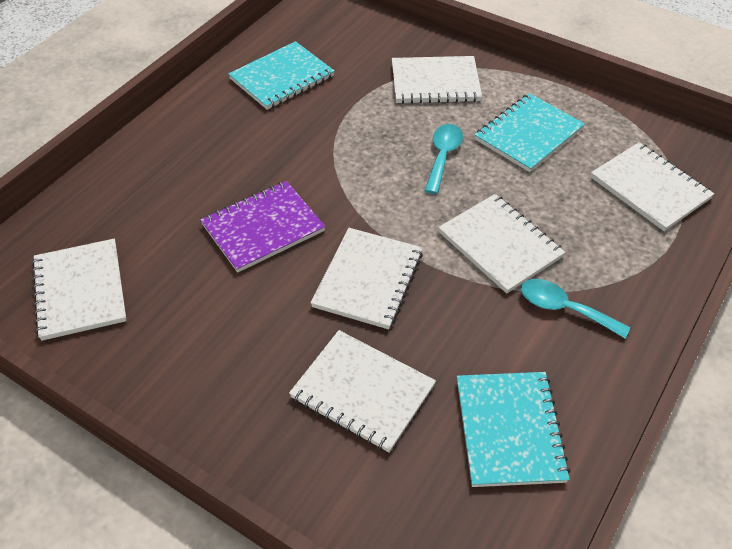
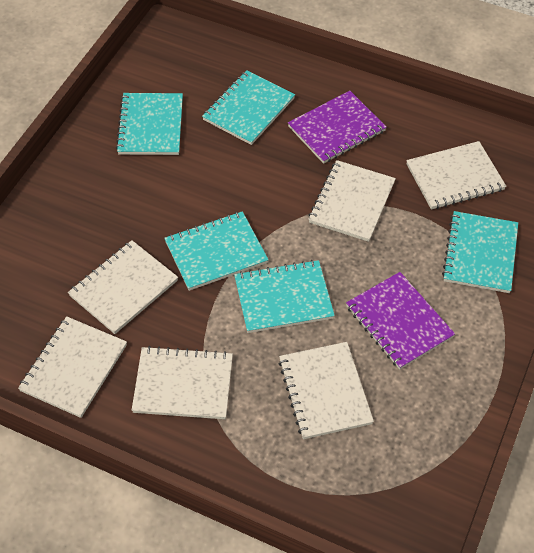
purple notebook: 1 -> 2
turquoise notebook: 3 -> 5
turquoise spoon: 2 -> 0

